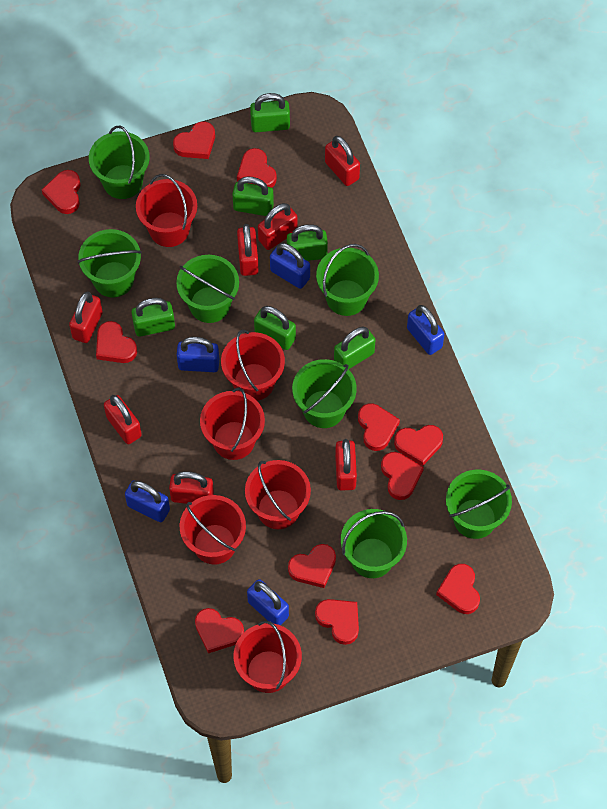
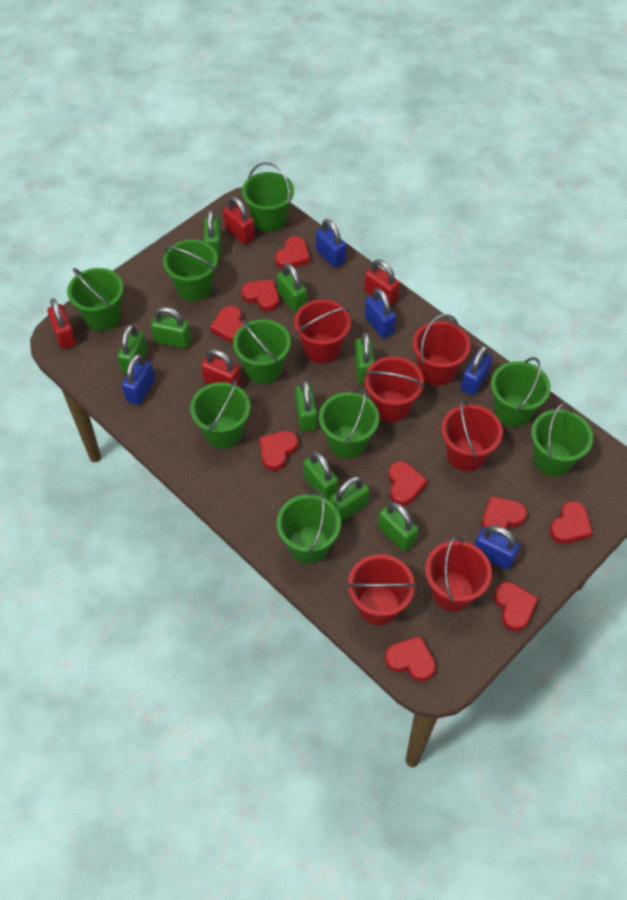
green bucket: 7 -> 9
green padlock: 6 -> 9
red heart: 11 -> 9
red padlock: 7 -> 4

